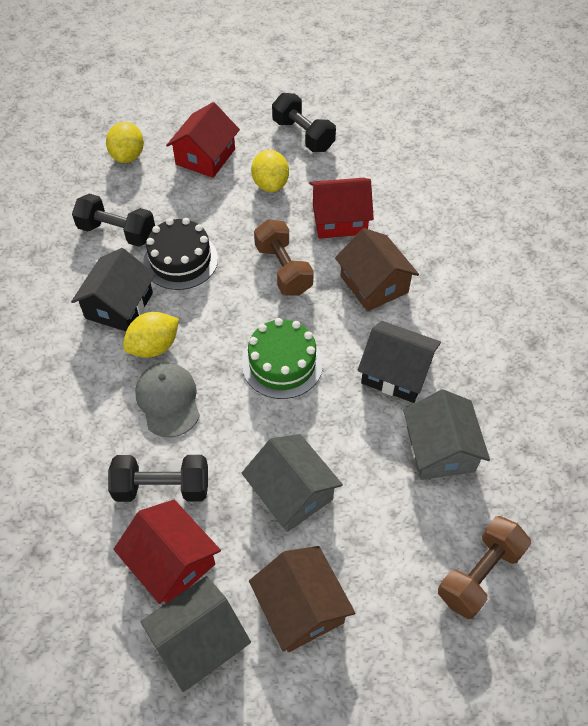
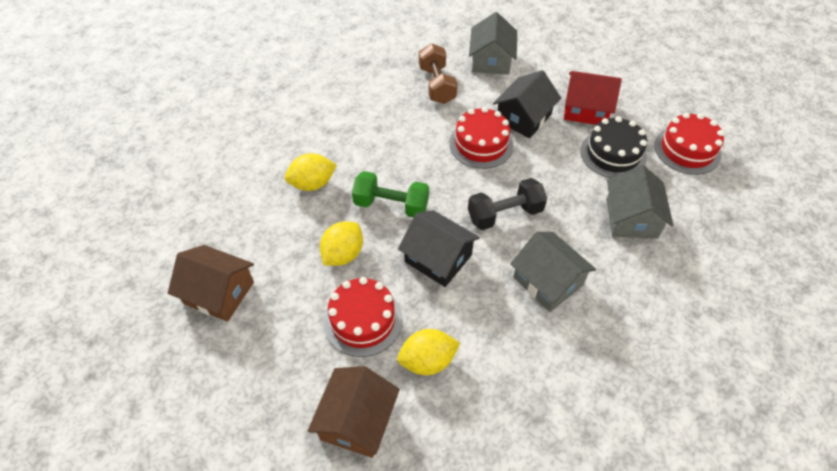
black dumbbell: 3 -> 1
brown dumbbell: 2 -> 1
green cake: 1 -> 0
green dumbbell: 0 -> 1
grey cap: 1 -> 0
red cake: 0 -> 3
red house: 3 -> 1

